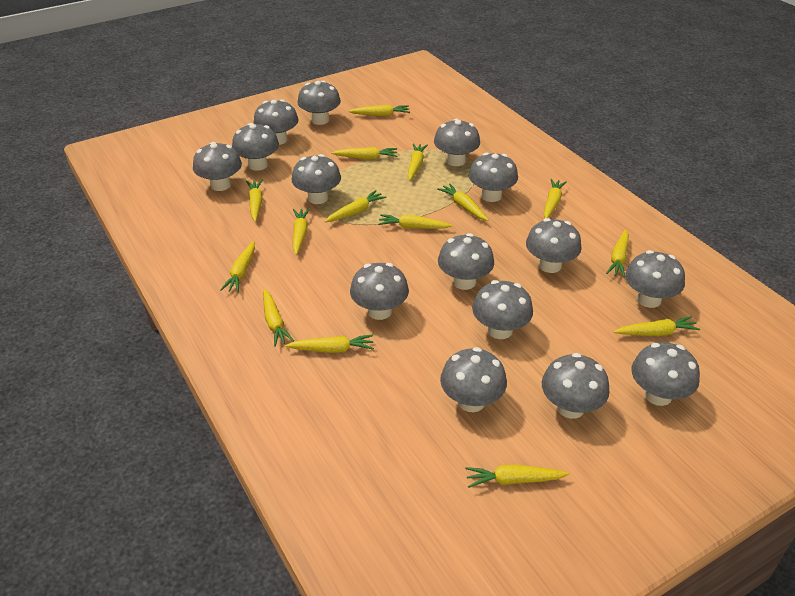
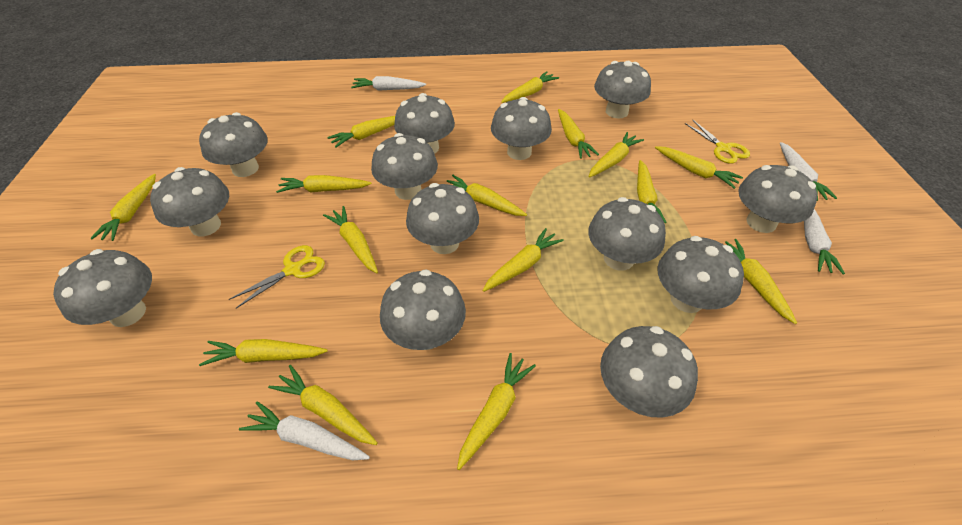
grey mushroom: 15 -> 13
white carrot: 0 -> 4
yellow scissors: 0 -> 2

